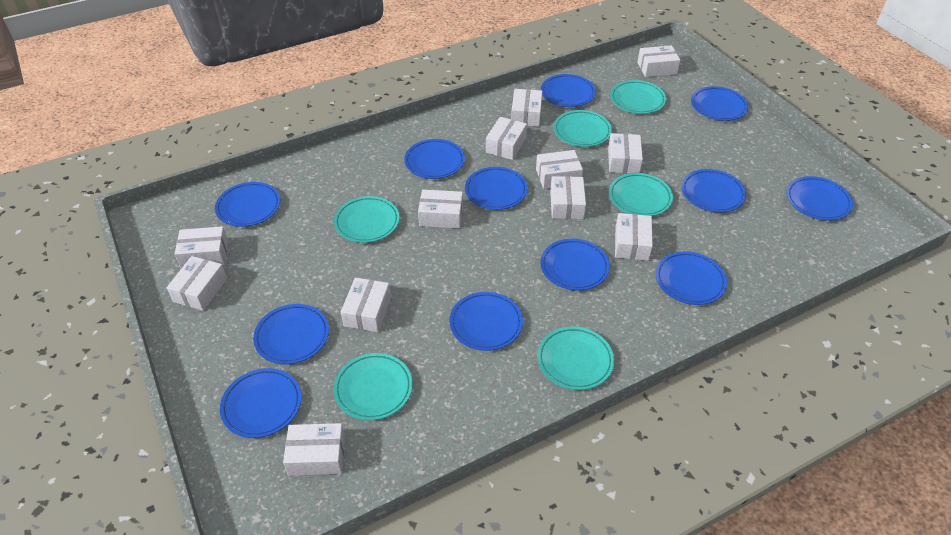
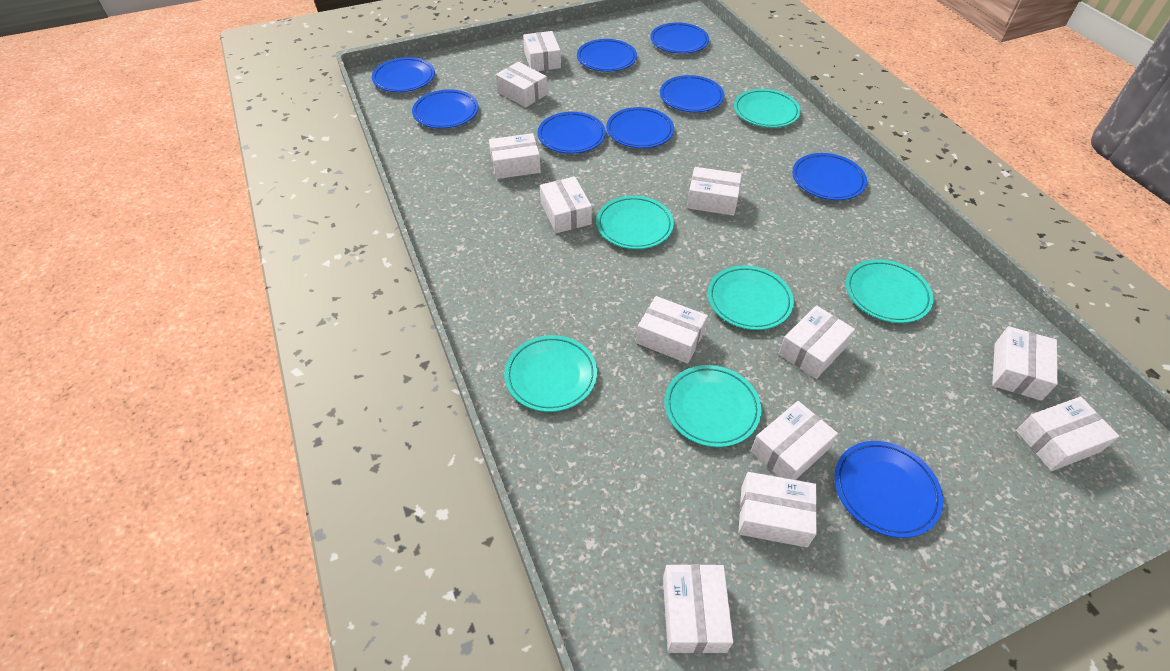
blue plate: 12 -> 9

